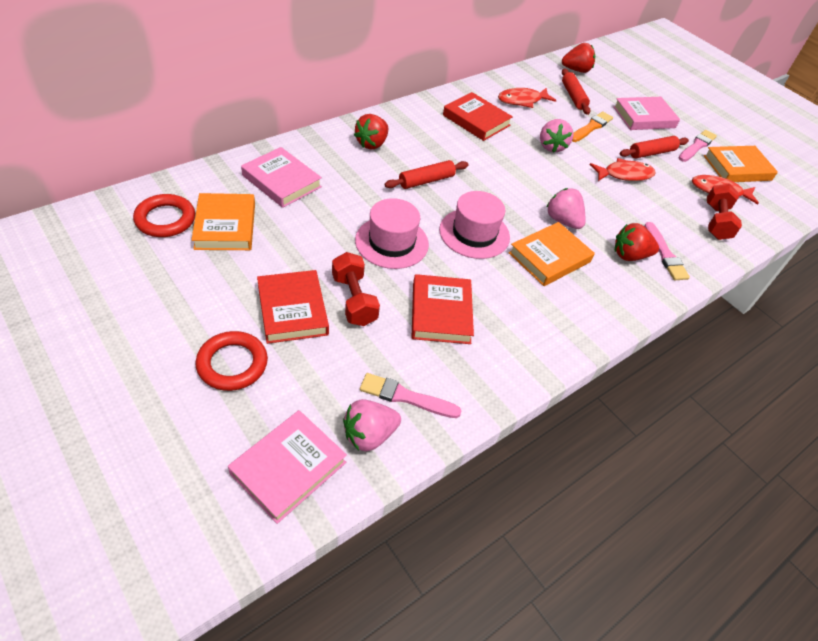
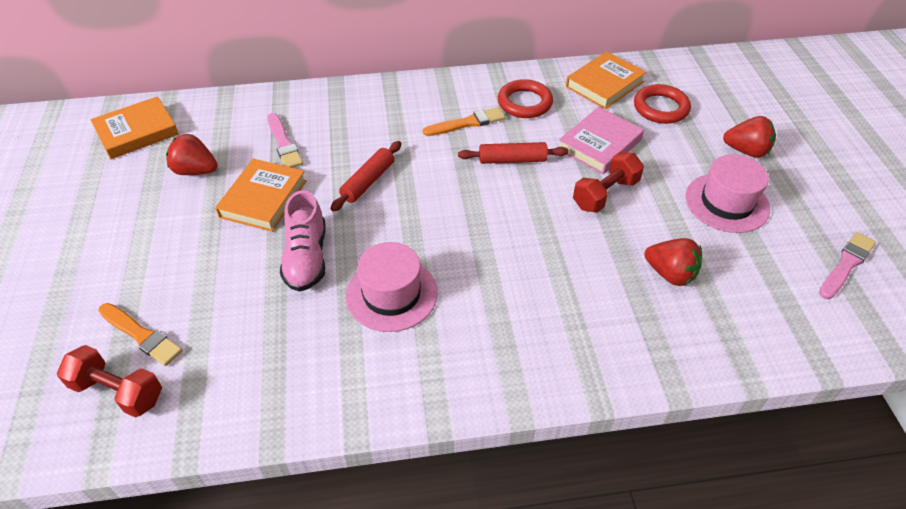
orange brush: 1 -> 2
pink book: 3 -> 1
pink brush: 3 -> 2
pink shoe: 0 -> 1
pink strawberry: 3 -> 0
red book: 3 -> 0
red fish: 3 -> 0
red rolling pin: 3 -> 2

